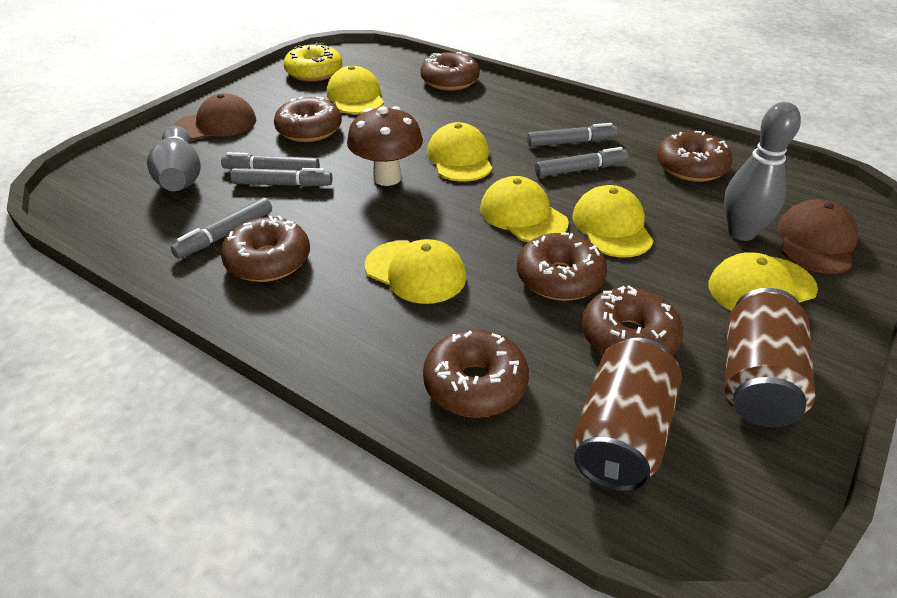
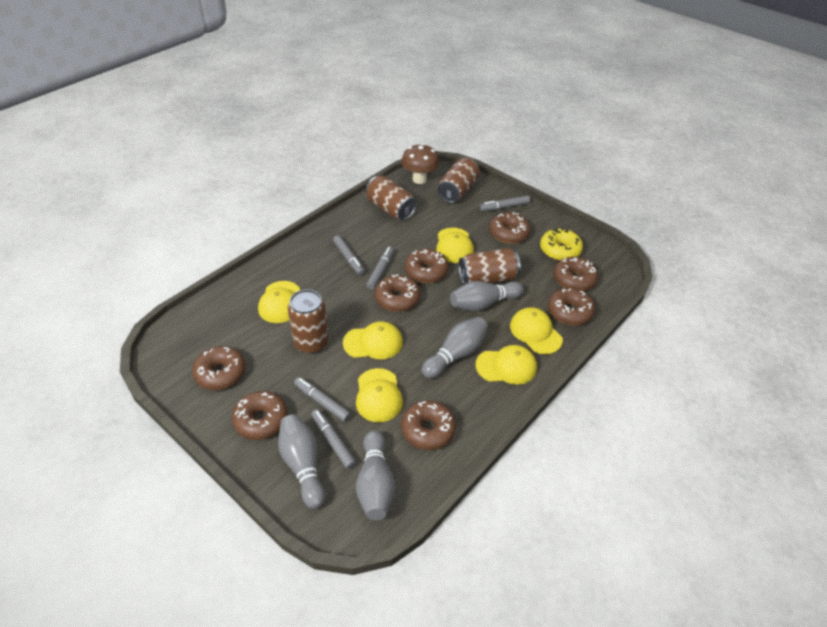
brown can: 2 -> 4
brown cap: 2 -> 0
brown donut: 7 -> 8
grey bowling pin: 2 -> 4

